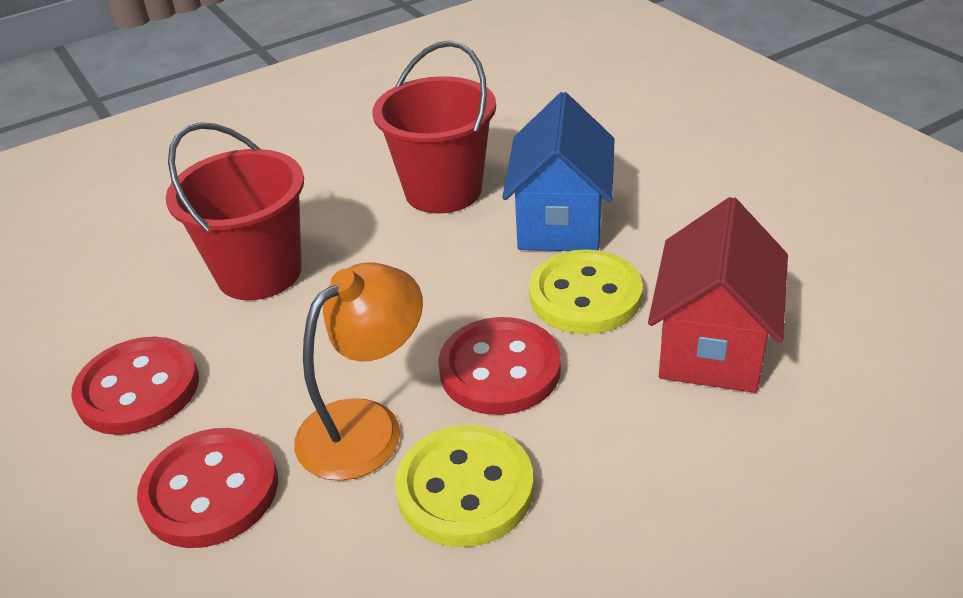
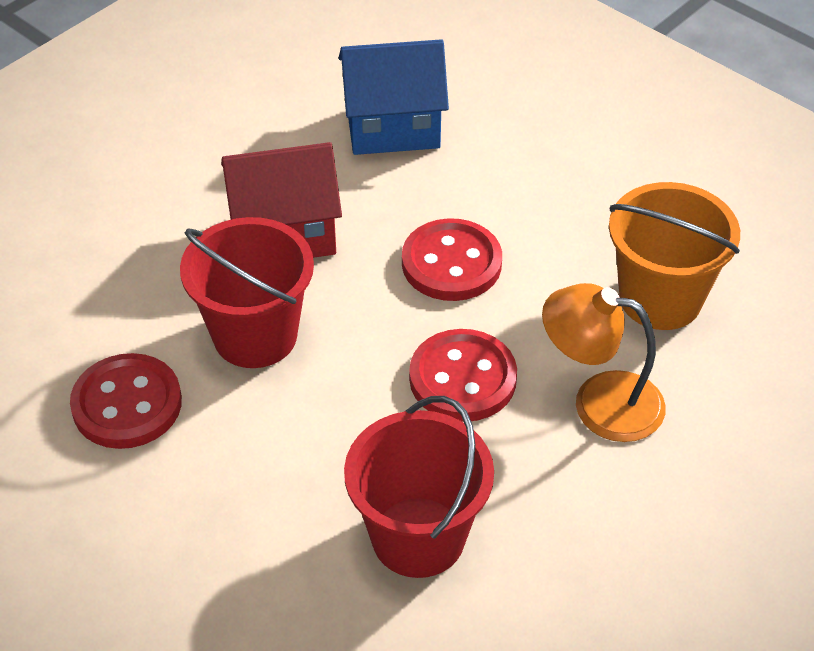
orange bucket: 0 -> 1
yellow button: 2 -> 0

